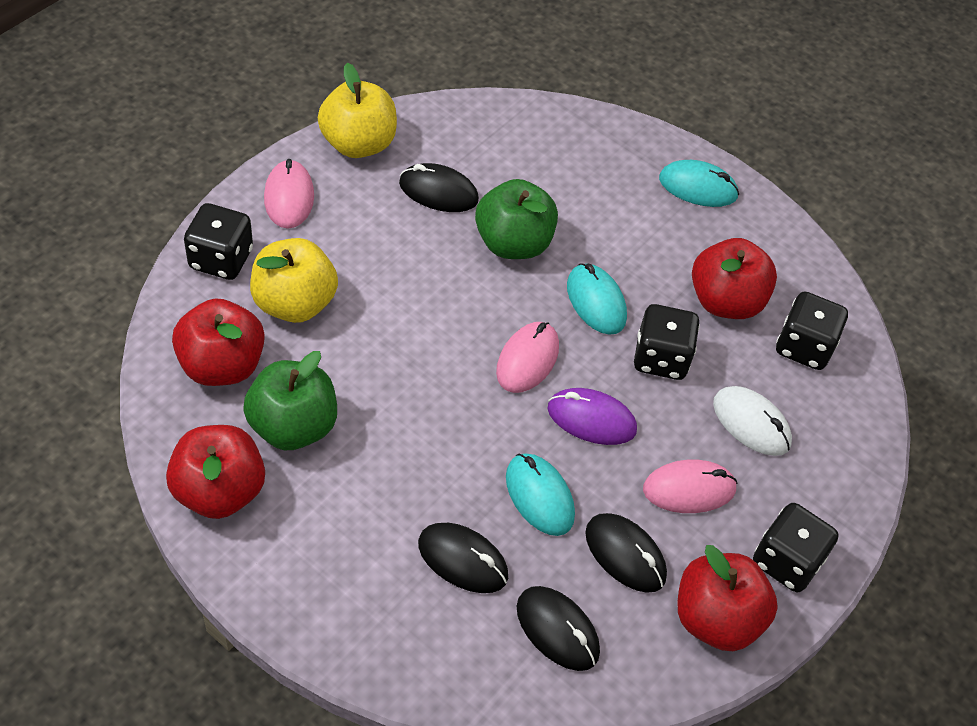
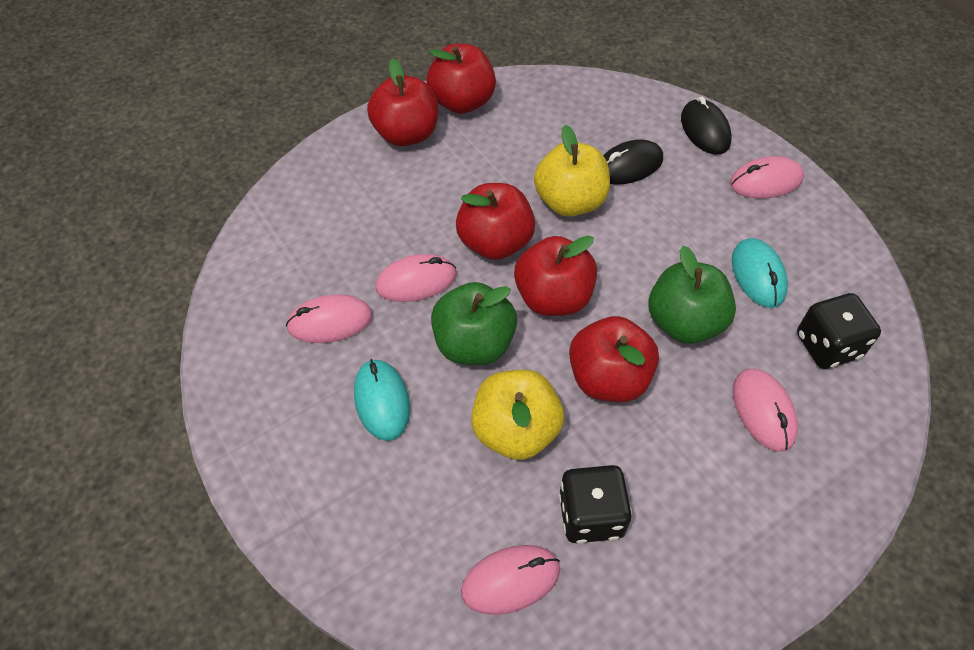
black dice: 4 -> 2
black mouse: 4 -> 2
pink mouse: 3 -> 5
purple mouse: 1 -> 0
red apple: 4 -> 5
turquoise mouse: 3 -> 2
white mouse: 1 -> 0

